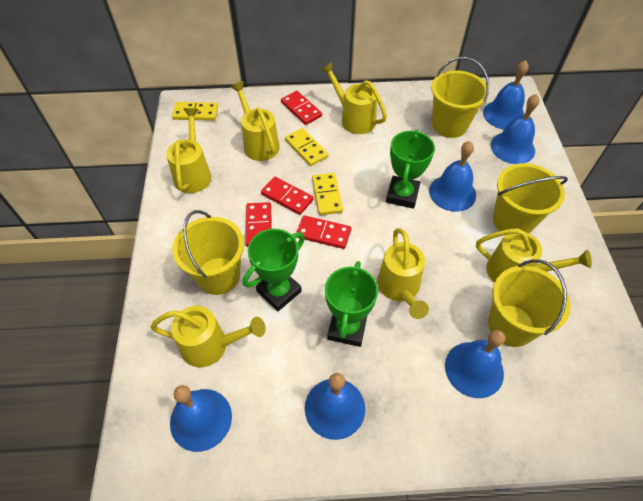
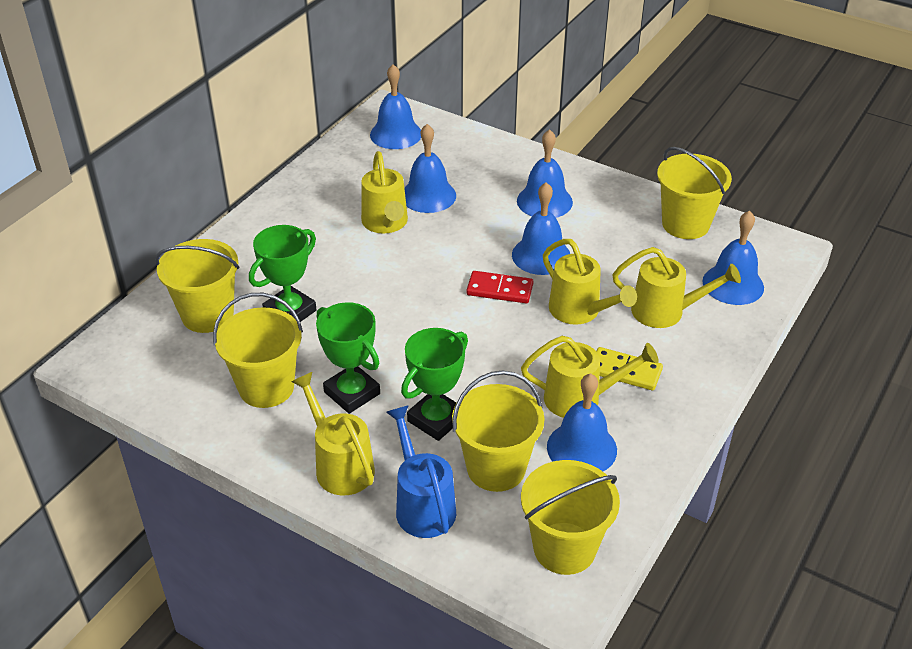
blue watering can: 0 -> 1
red domino: 4 -> 1
yellow bucket: 4 -> 5
yellow domino: 3 -> 1
yellow watering can: 6 -> 5

